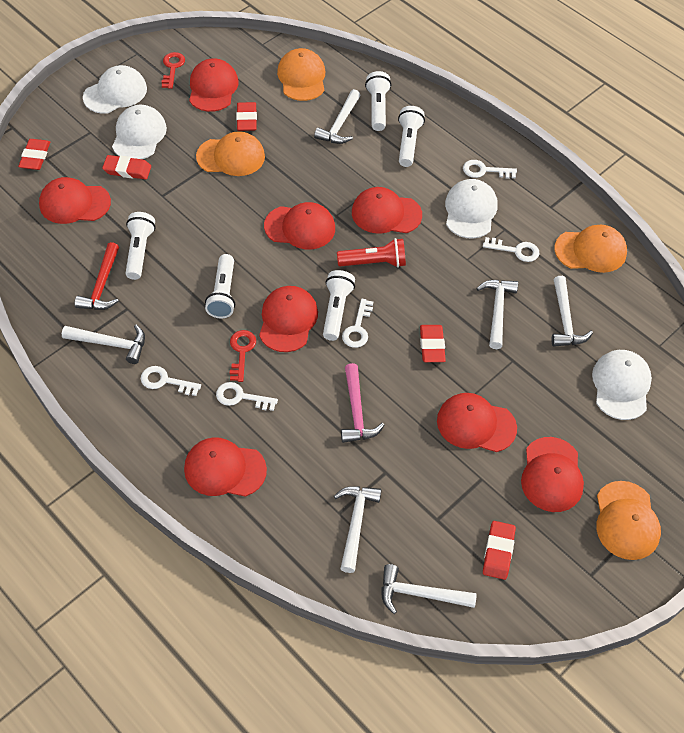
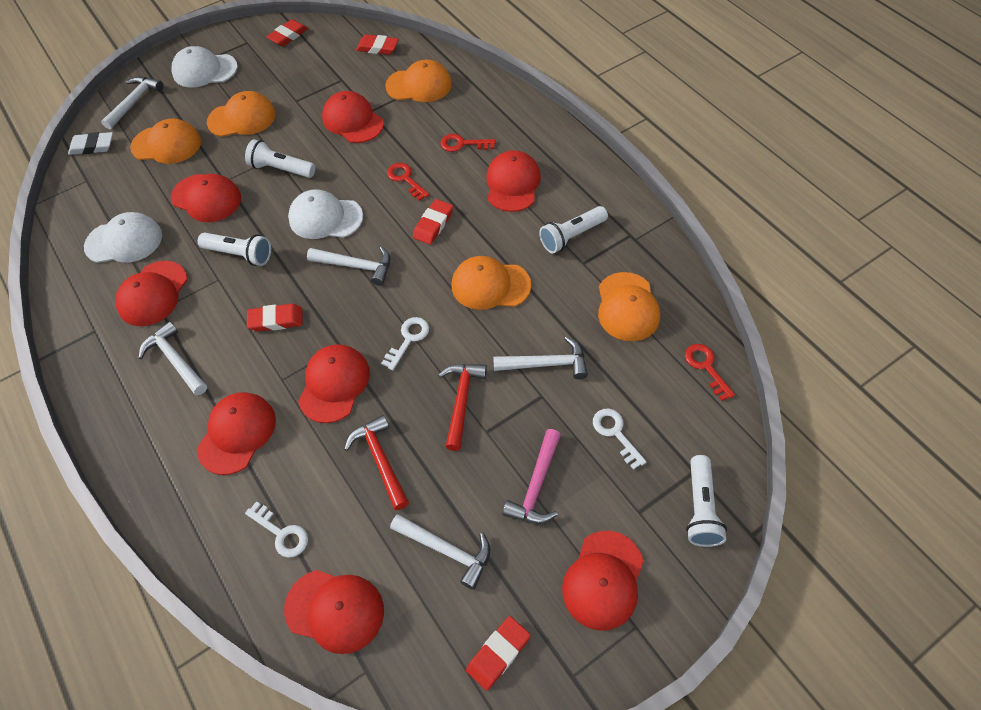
orange cap: 4 -> 5
red flashlight: 1 -> 0
red hammer: 1 -> 2
red key: 2 -> 3
white cap: 4 -> 3
white eraser: 0 -> 1
white flashlight: 5 -> 4
white hammer: 6 -> 5
white key: 5 -> 3

